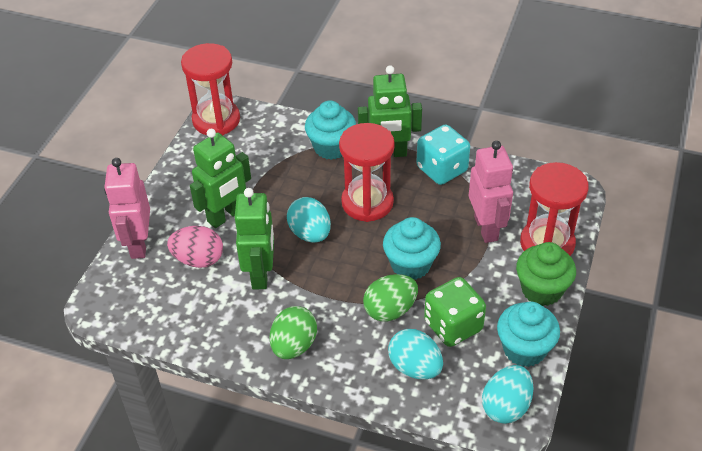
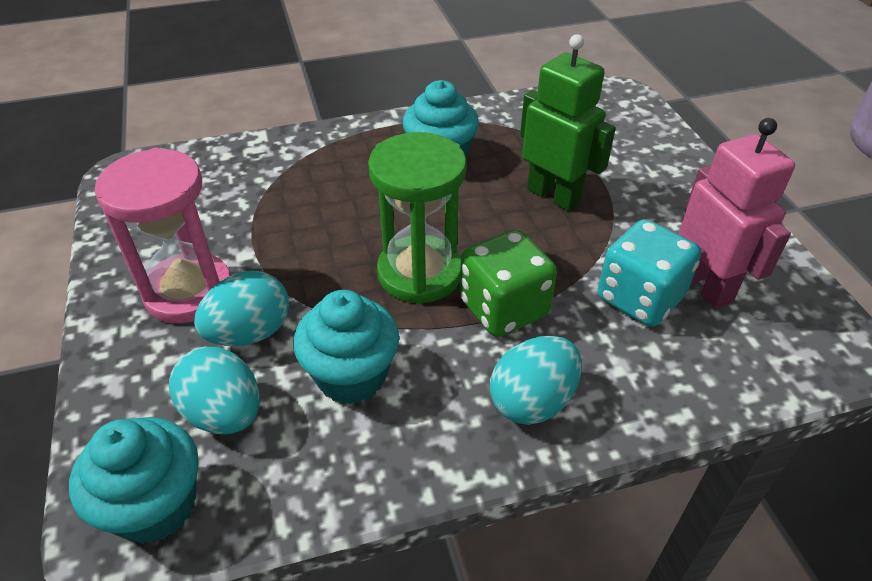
green cupcake: 1 -> 0
green egg: 2 -> 0
green hourglass: 0 -> 1
green robot: 3 -> 1
pink egg: 1 -> 0
pink hourglass: 0 -> 1
pink robot: 2 -> 1
red hourglass: 3 -> 0

